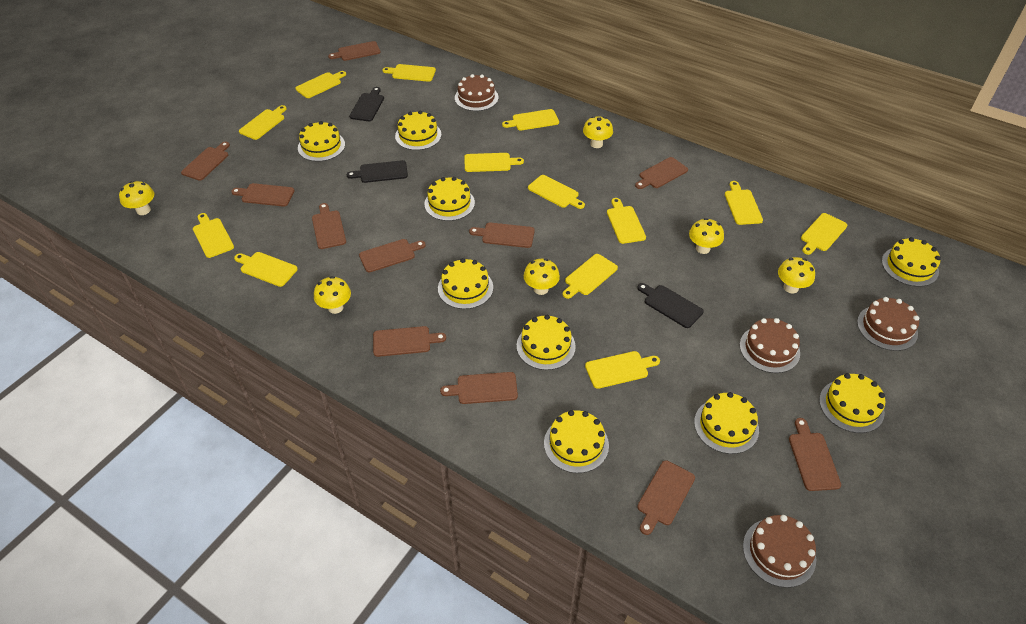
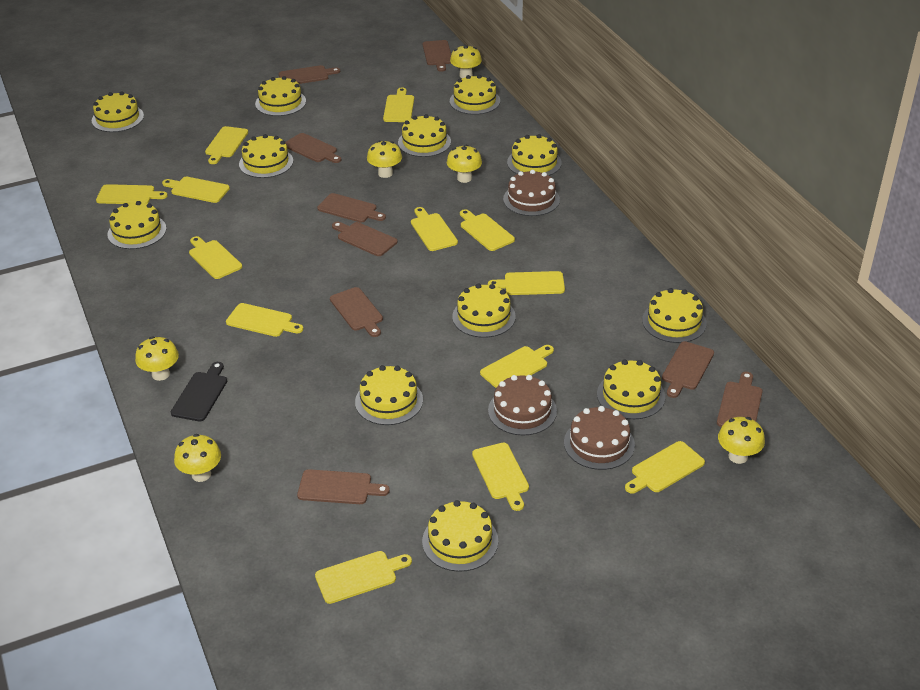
black cutting board: 3 -> 1
brown cake: 4 -> 3
brown cutting board: 11 -> 9
yellow cake: 9 -> 12

